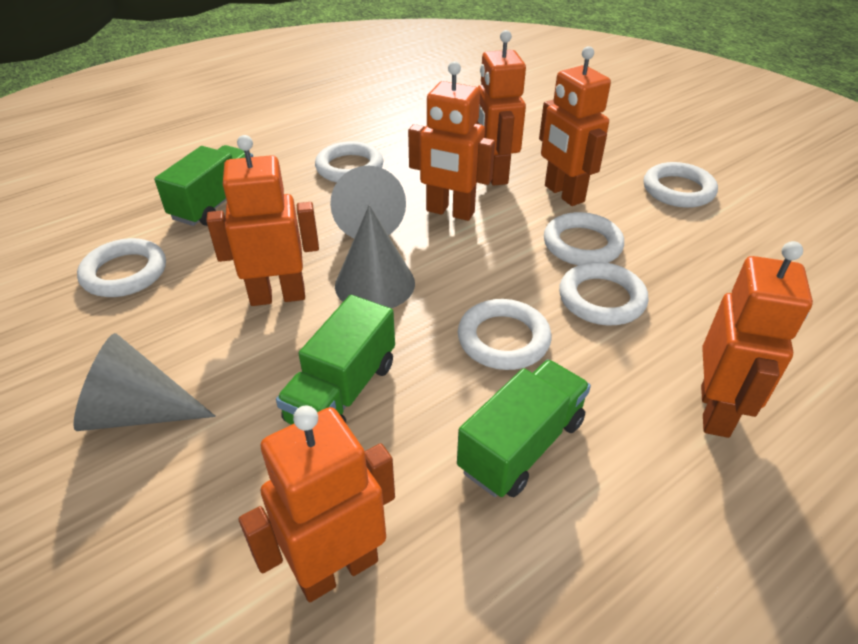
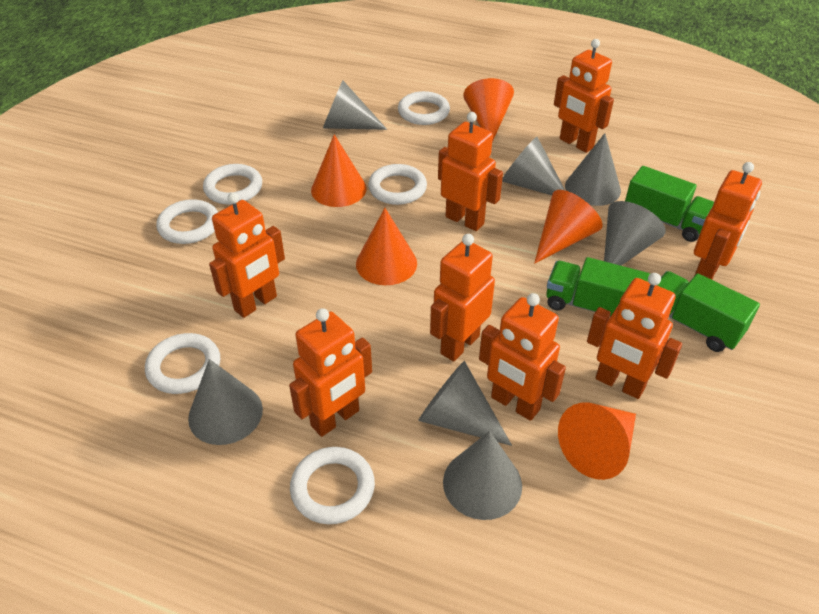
grey cone: 3 -> 7
orange cone: 0 -> 5
orange robot: 6 -> 8

